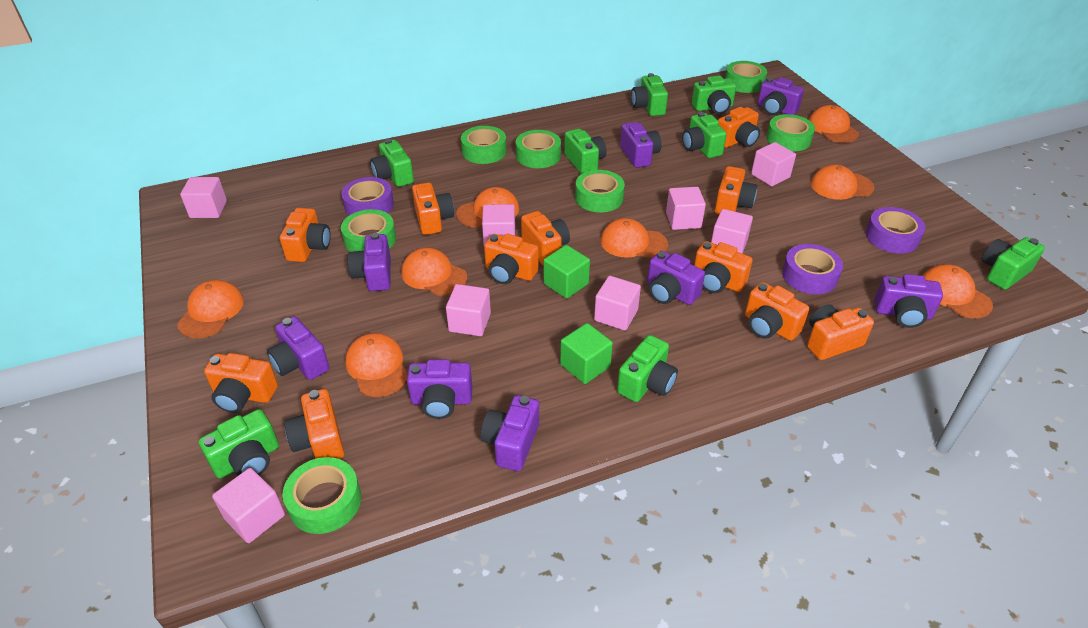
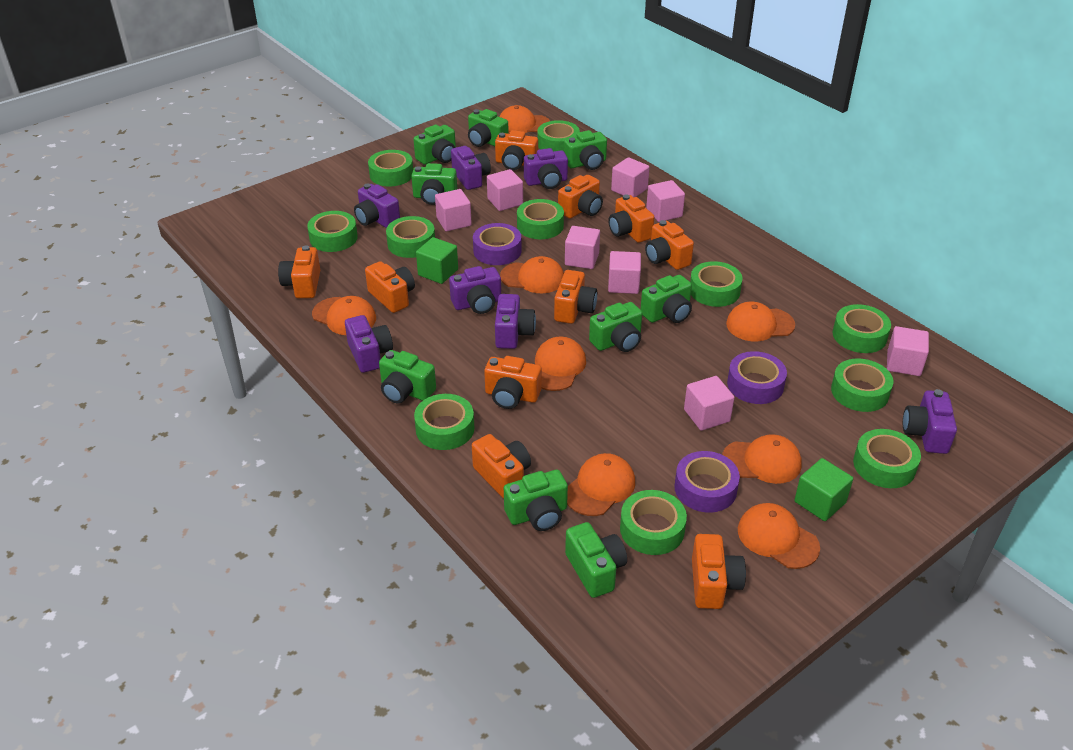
green camera: 8 -> 9
green tape: 7 -> 11
orange camera: 11 -> 10
purple camera: 8 -> 7

